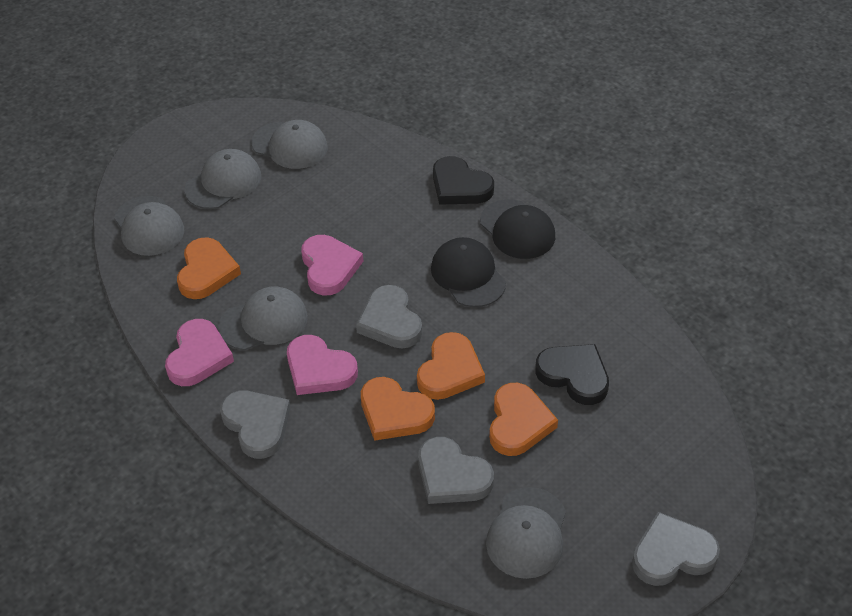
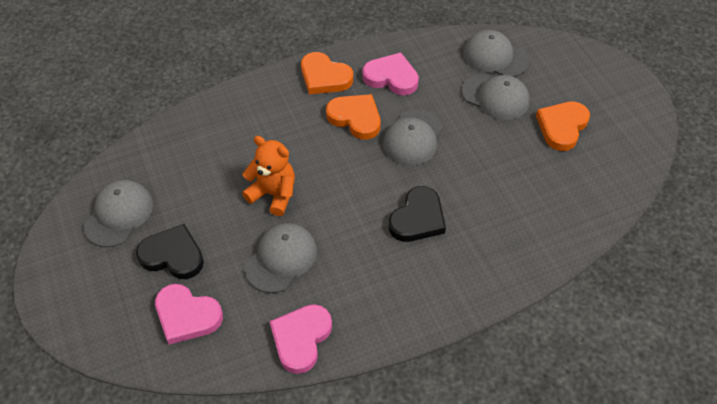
black cap: 2 -> 0
grey heart: 4 -> 0
orange heart: 4 -> 3
orange teddy bear: 0 -> 1

